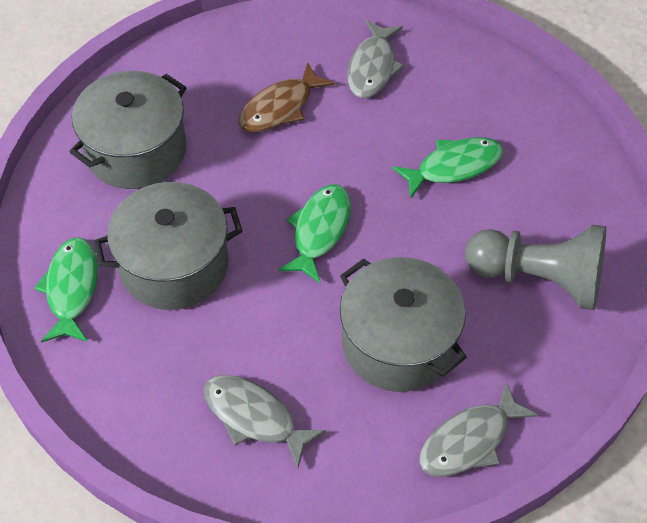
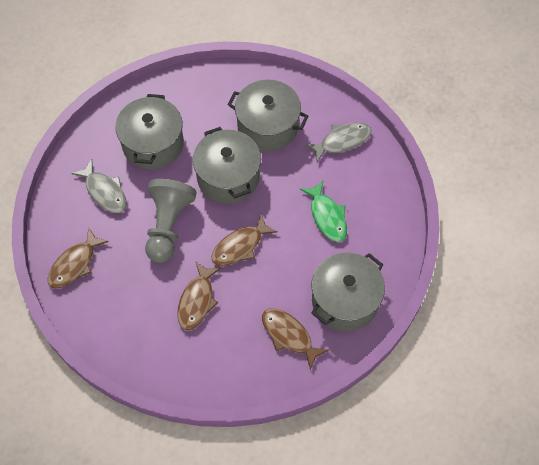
brown fish: 1 -> 4
green fish: 3 -> 1
grey fish: 3 -> 2
grey pot: 3 -> 4

